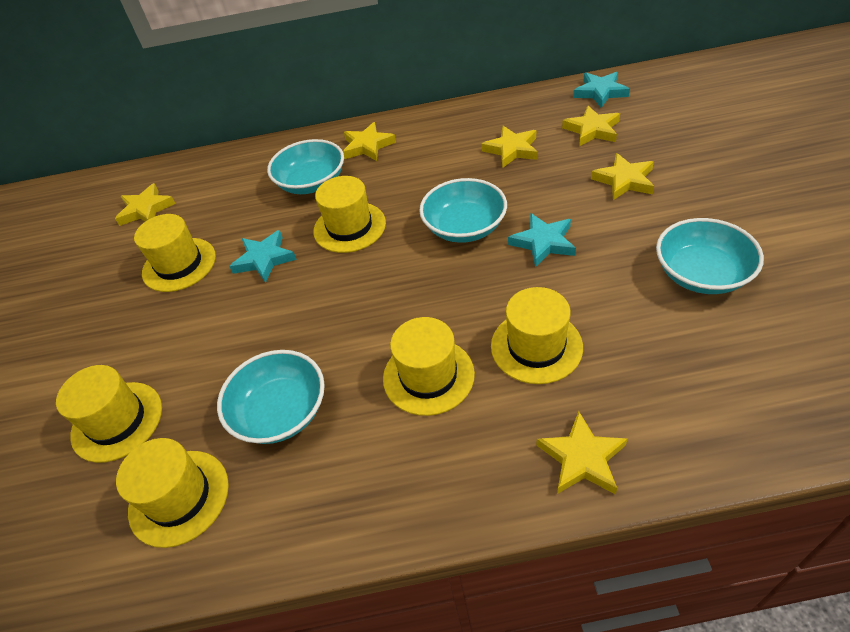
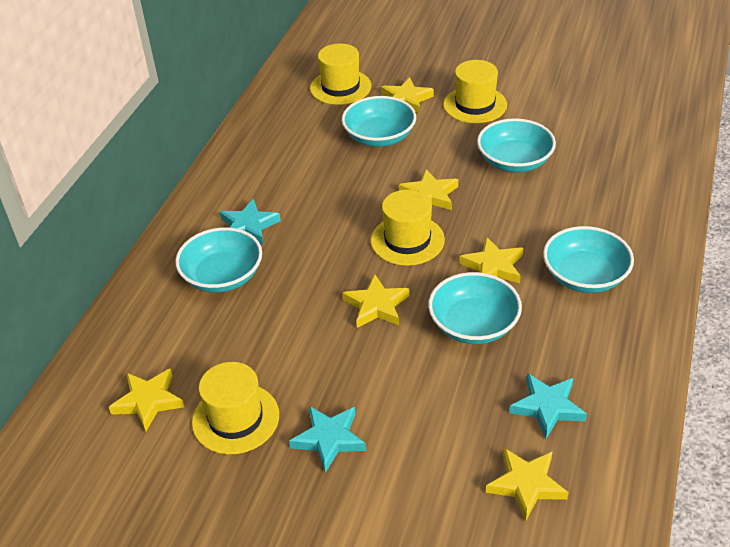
turquoise bowl: 4 -> 5
yellow hat: 6 -> 4

